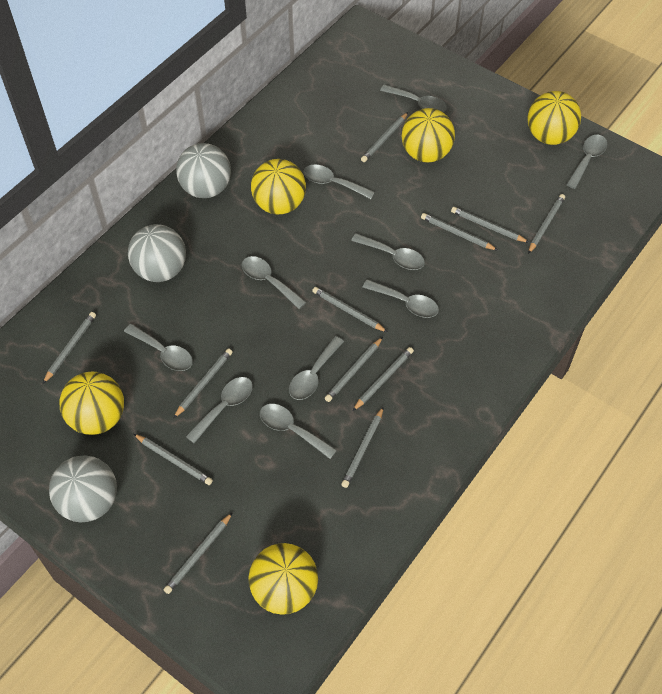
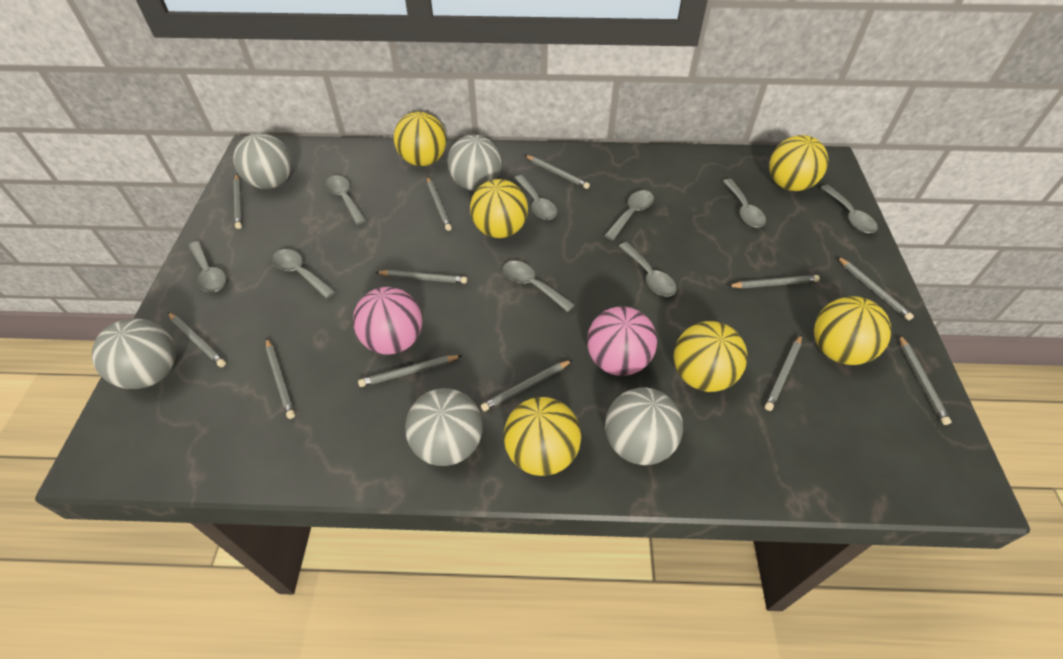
grey ball: 3 -> 5
grey spoon: 10 -> 9
pink ball: 0 -> 2
yellow ball: 5 -> 6

